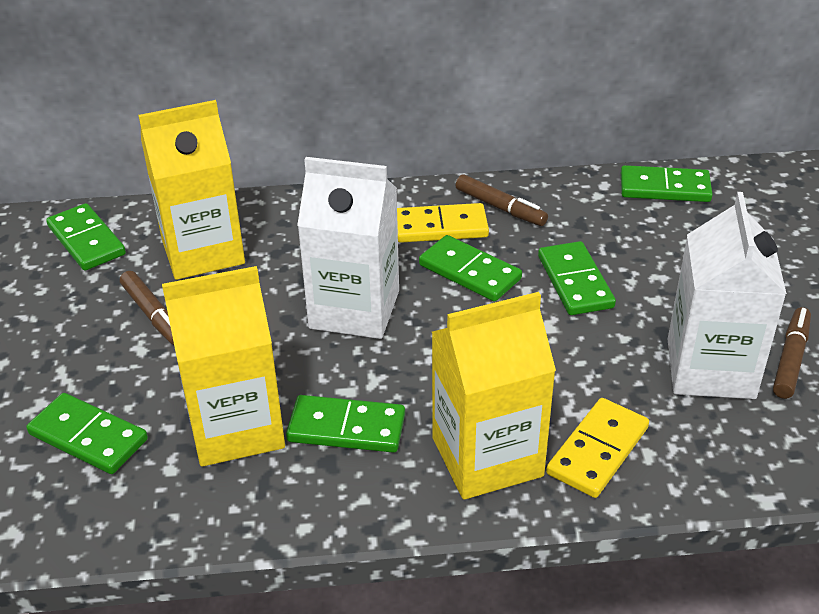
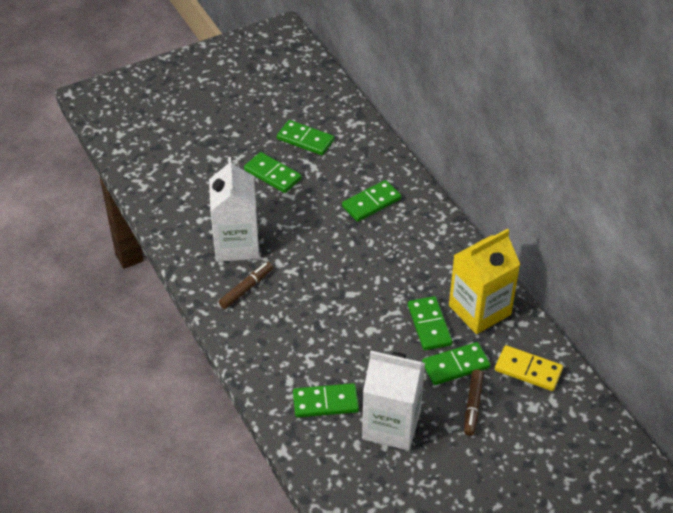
brown marker: 3 -> 2
yellow carton: 3 -> 1
yellow domino: 2 -> 1

